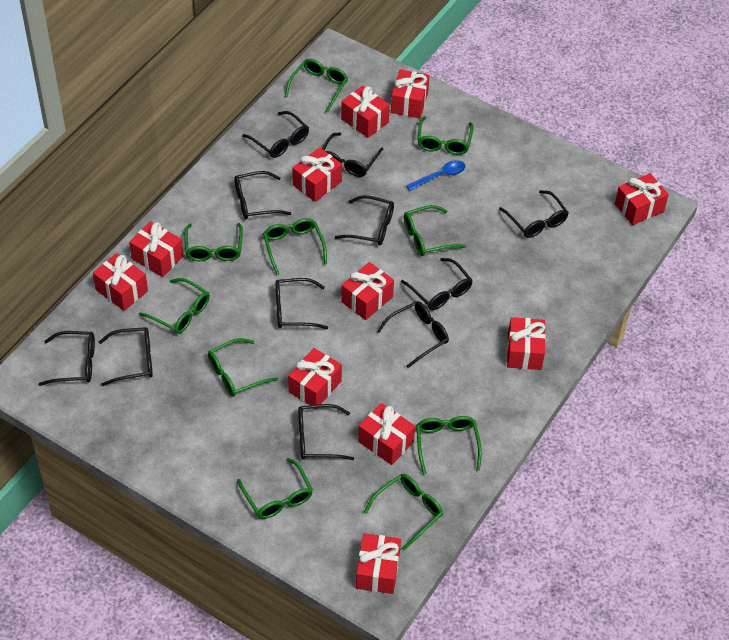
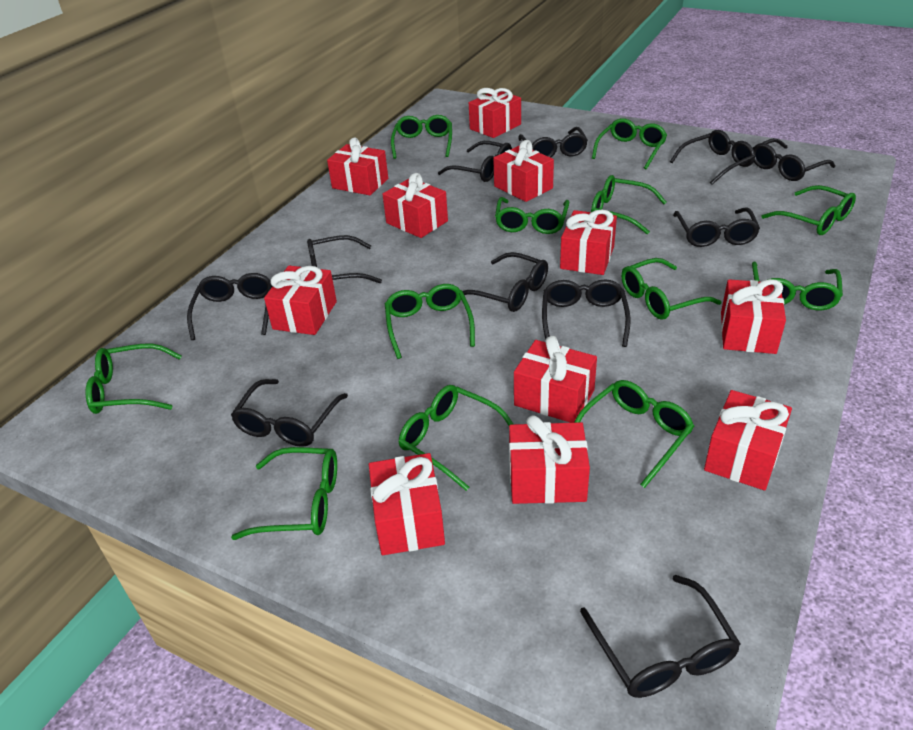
blue spoon: 1 -> 0
green glasses: 10 -> 12

